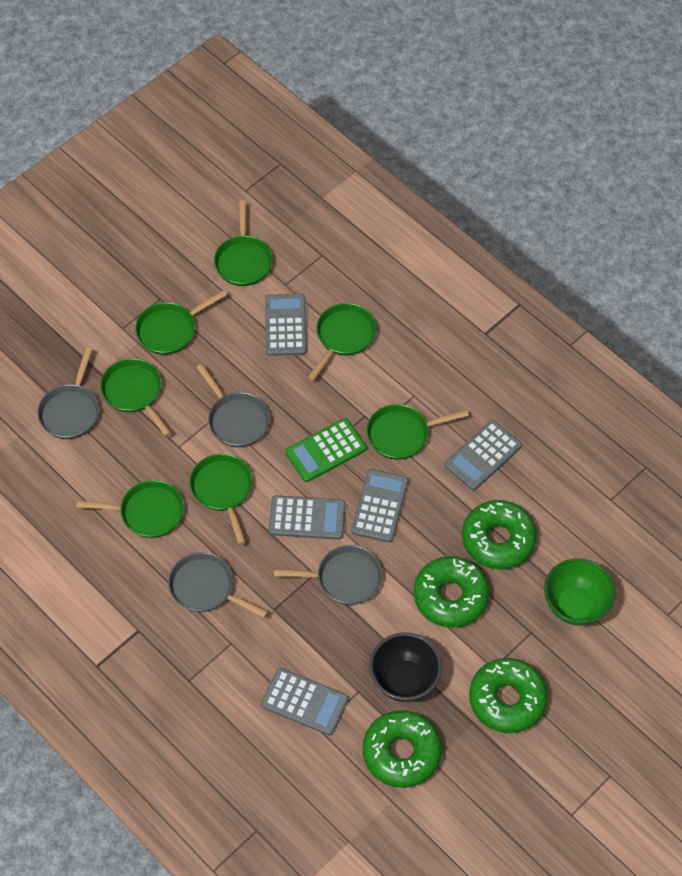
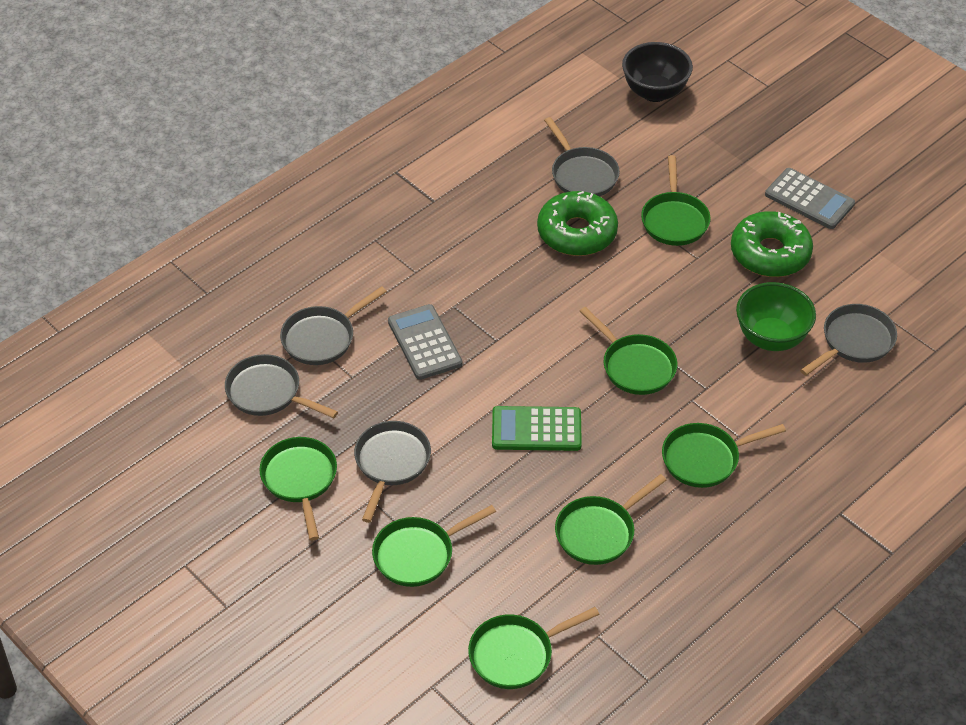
green donut: 4 -> 2
grey calculator: 5 -> 2
grey pan: 4 -> 5

